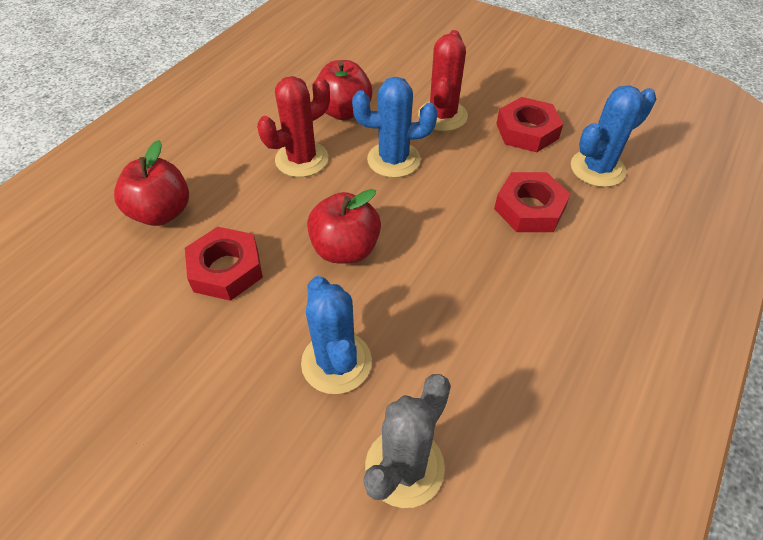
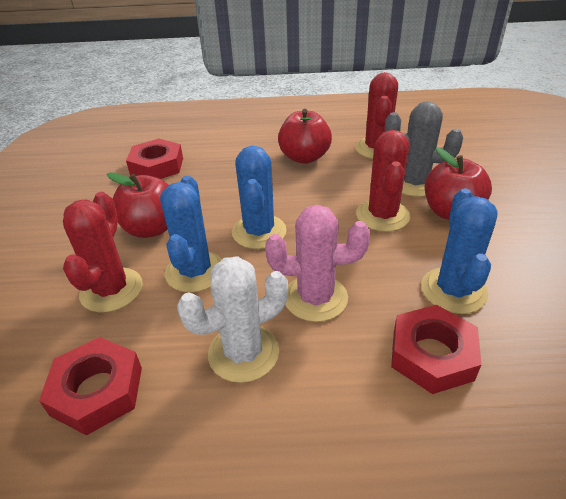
pink cactus: 0 -> 1
red cactus: 2 -> 3
white cactus: 0 -> 1

